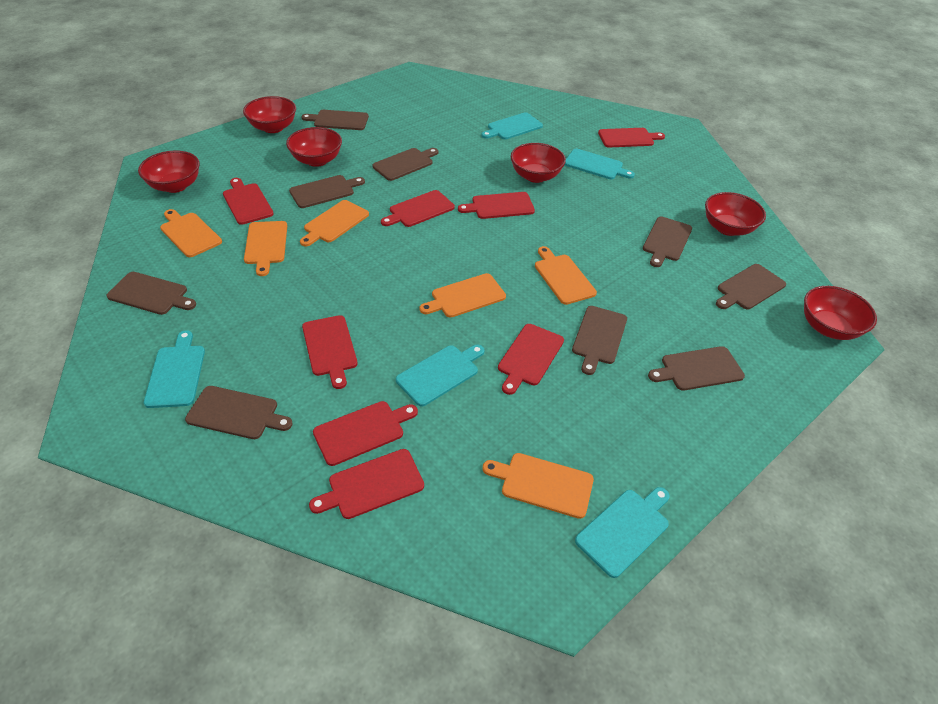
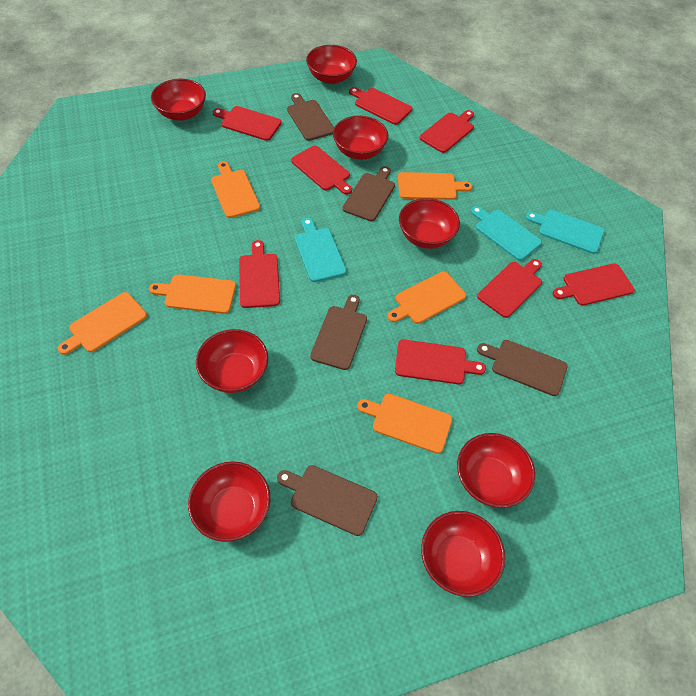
brown cutting board: 9 -> 5
red bowl: 6 -> 8
turquoise cutting board: 5 -> 3

